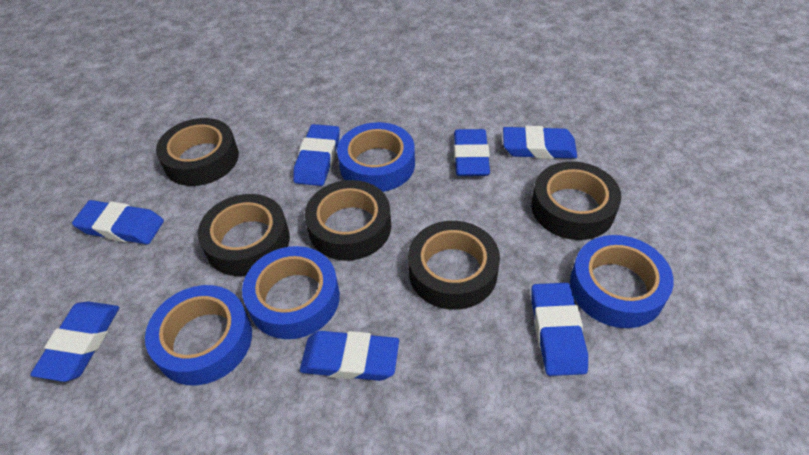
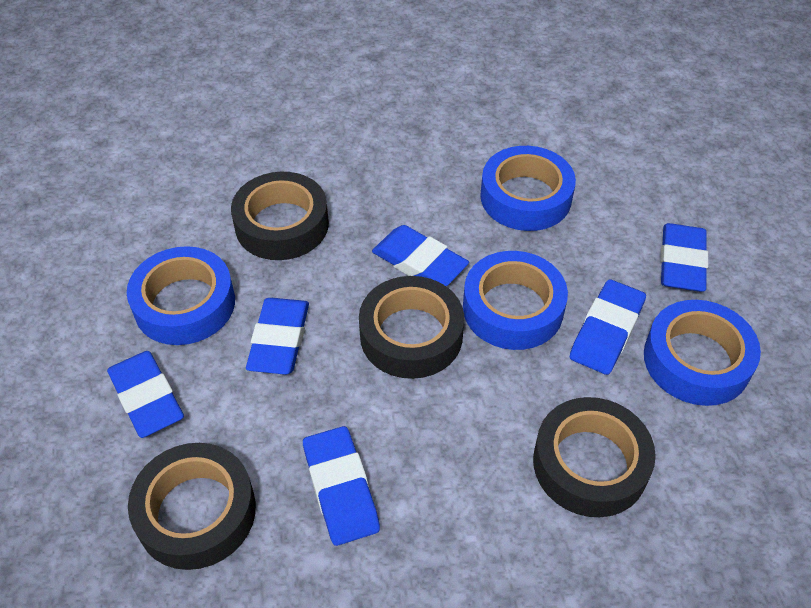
black tape: 5 -> 4
blue eraser: 7 -> 6

